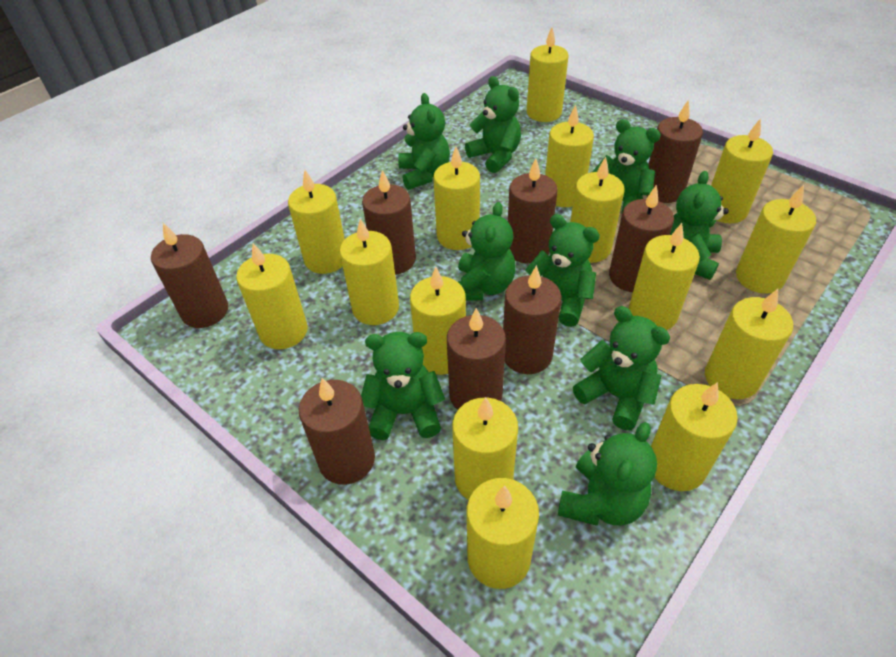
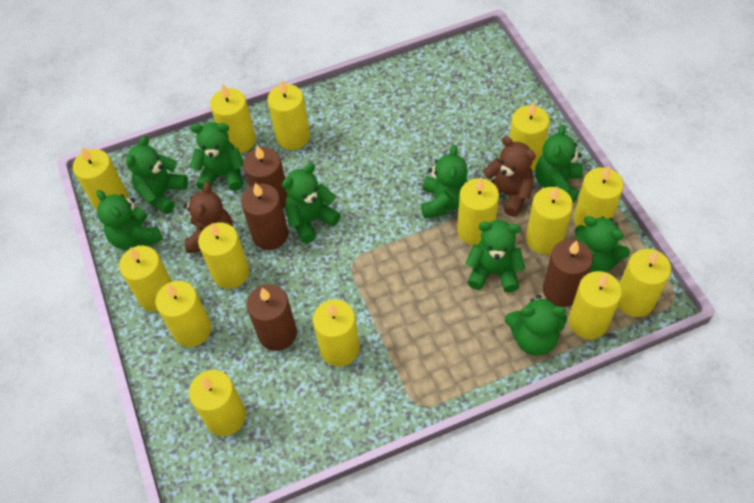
brown candle: 8 -> 4
brown teddy bear: 0 -> 2
yellow candle: 15 -> 14

